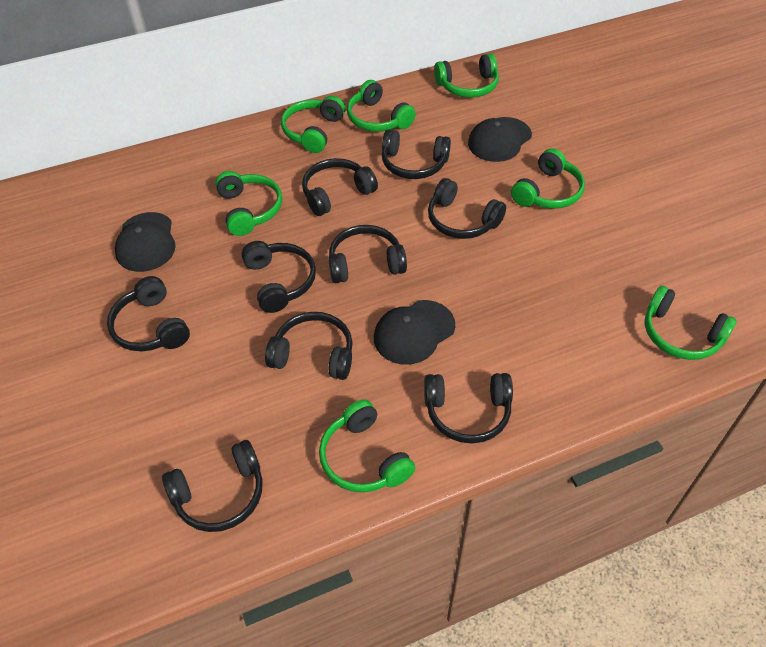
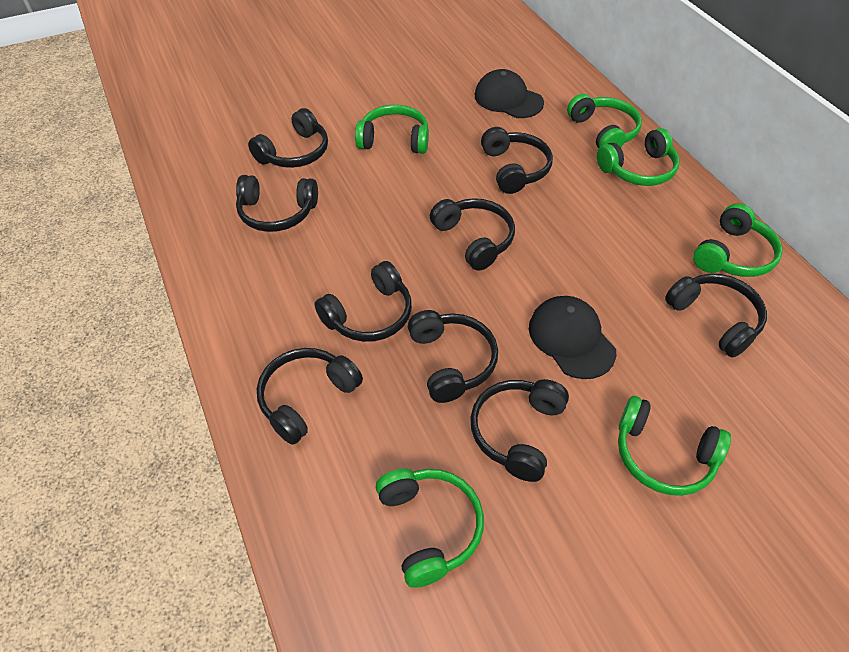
black cap: 3 -> 2
green headphones: 7 -> 6

